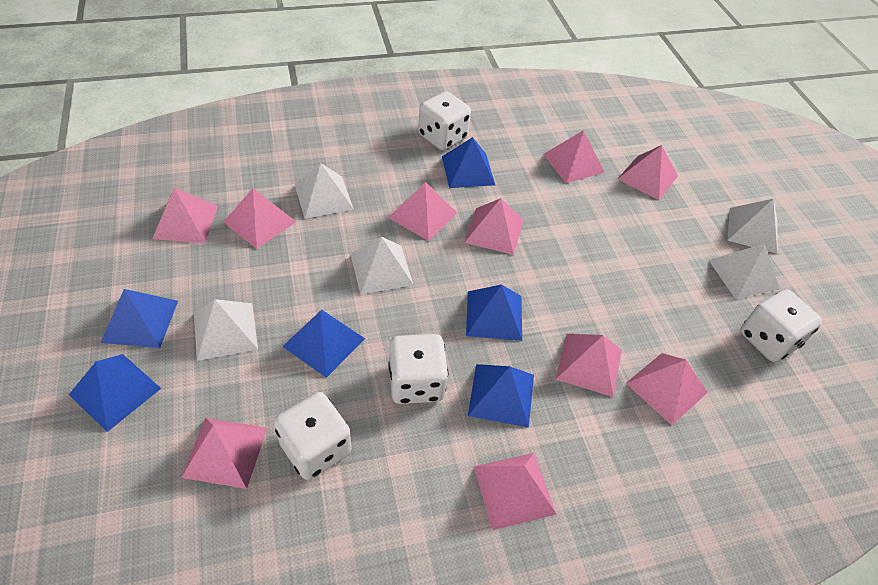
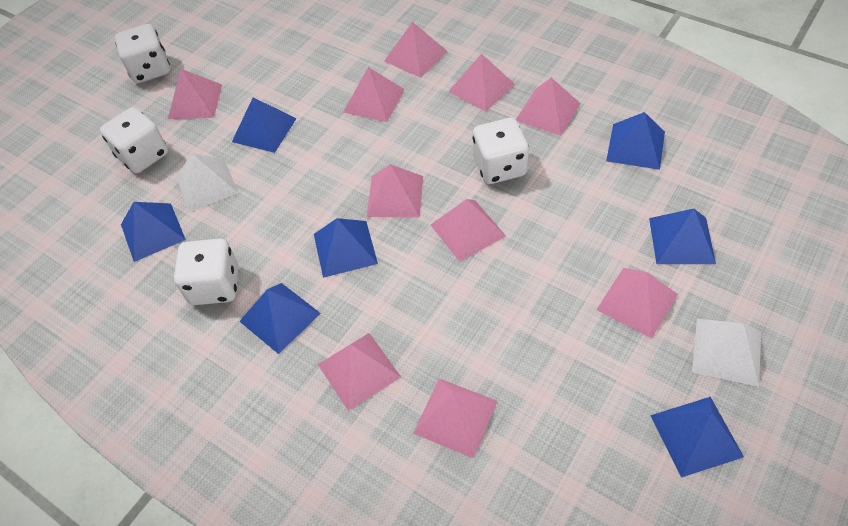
blue pyramid: 6 -> 7
white pyramid: 5 -> 2

